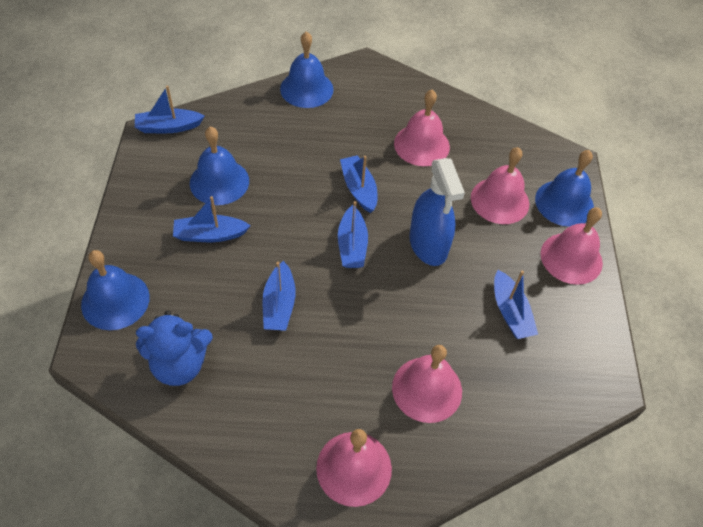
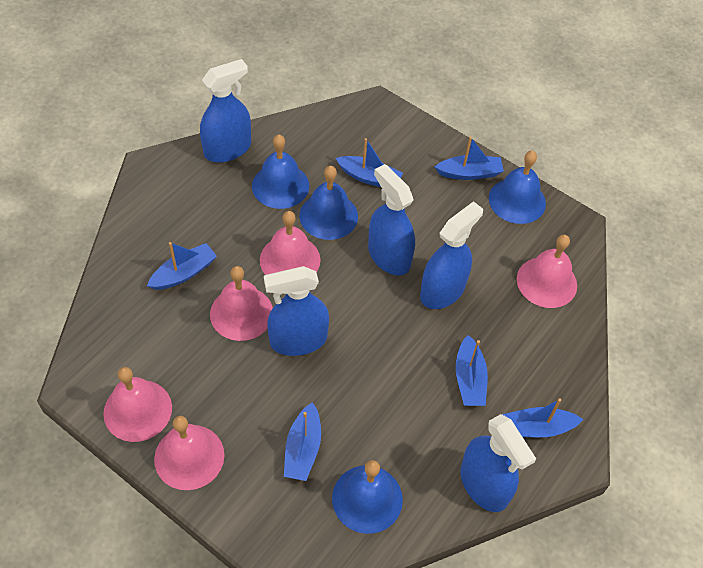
blue spray bottle: 1 -> 5
blue teddy bear: 1 -> 0

